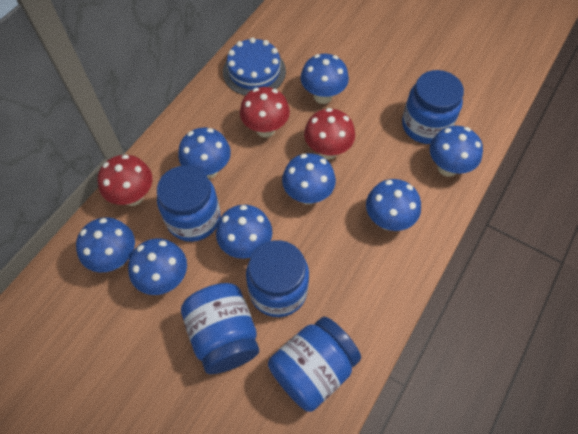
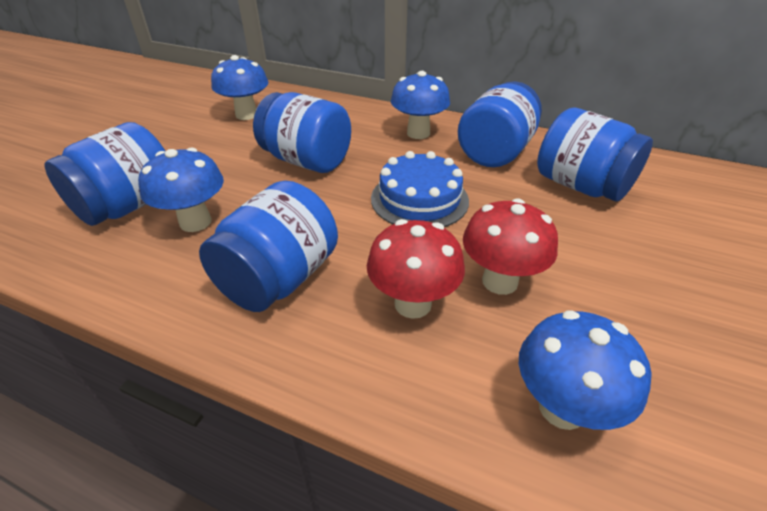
blue mushroom: 8 -> 4
red mushroom: 3 -> 2

